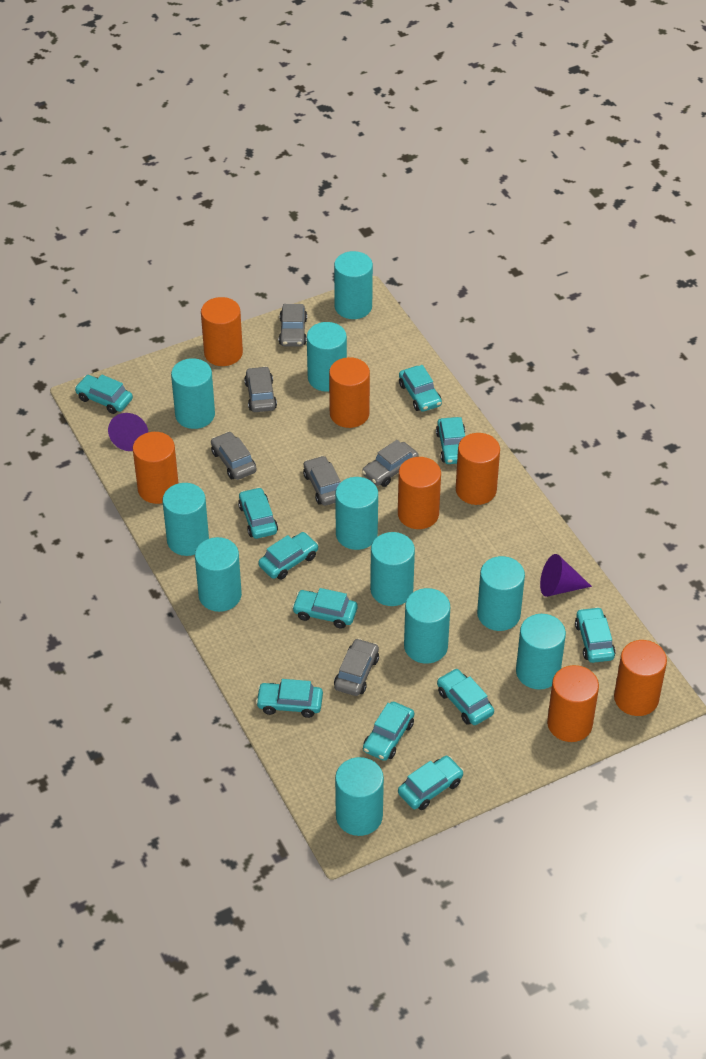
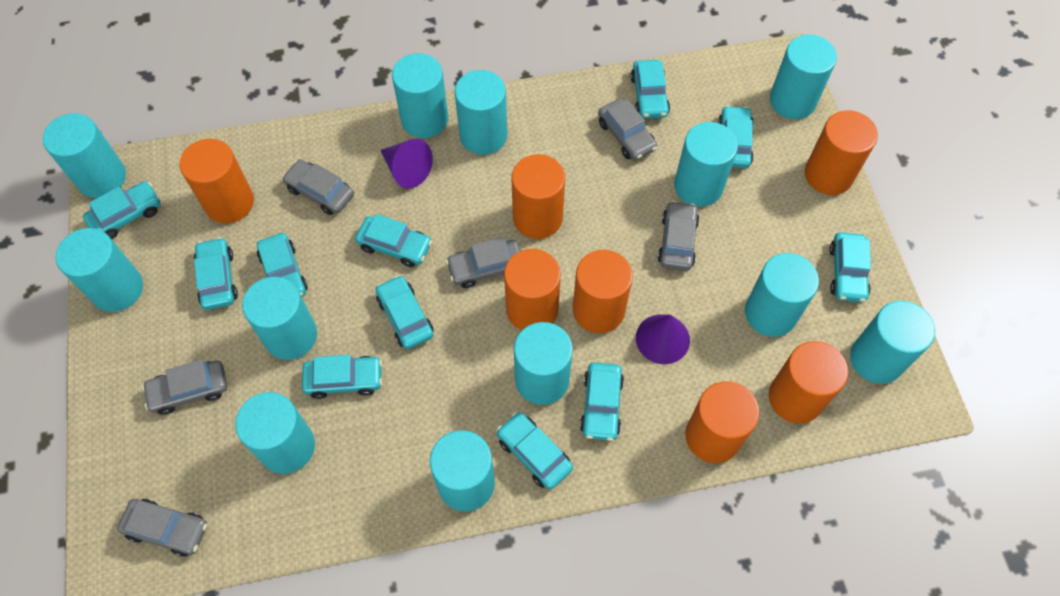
turquoise cylinder: 11 -> 12

